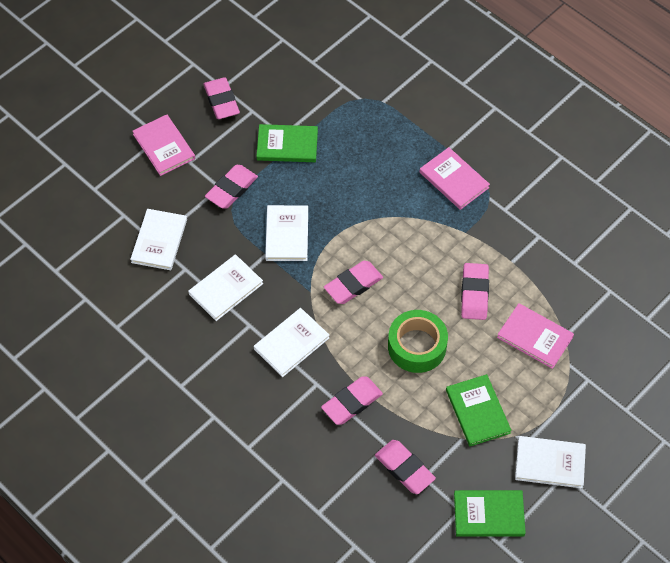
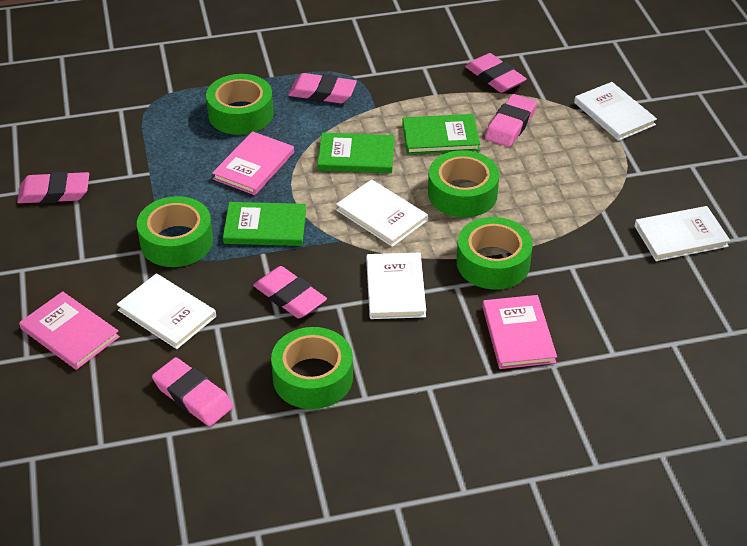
green tape: 1 -> 5

